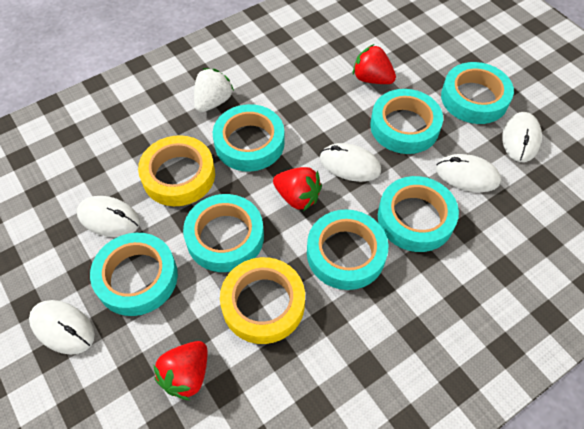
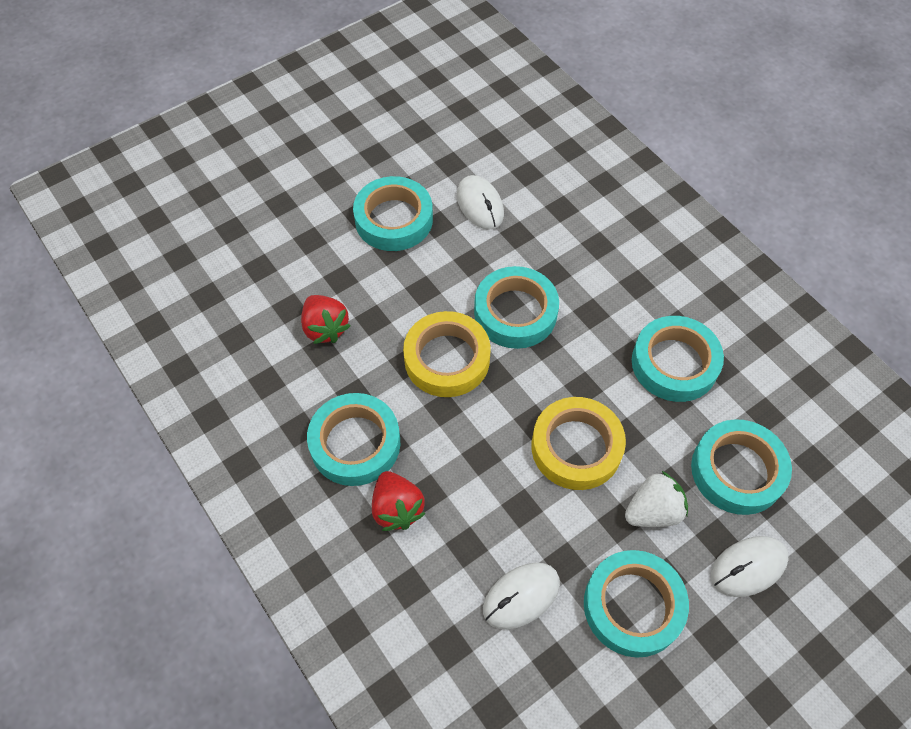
red strawberry: 3 -> 2
turquoise tape: 7 -> 6
white mouse: 5 -> 3

